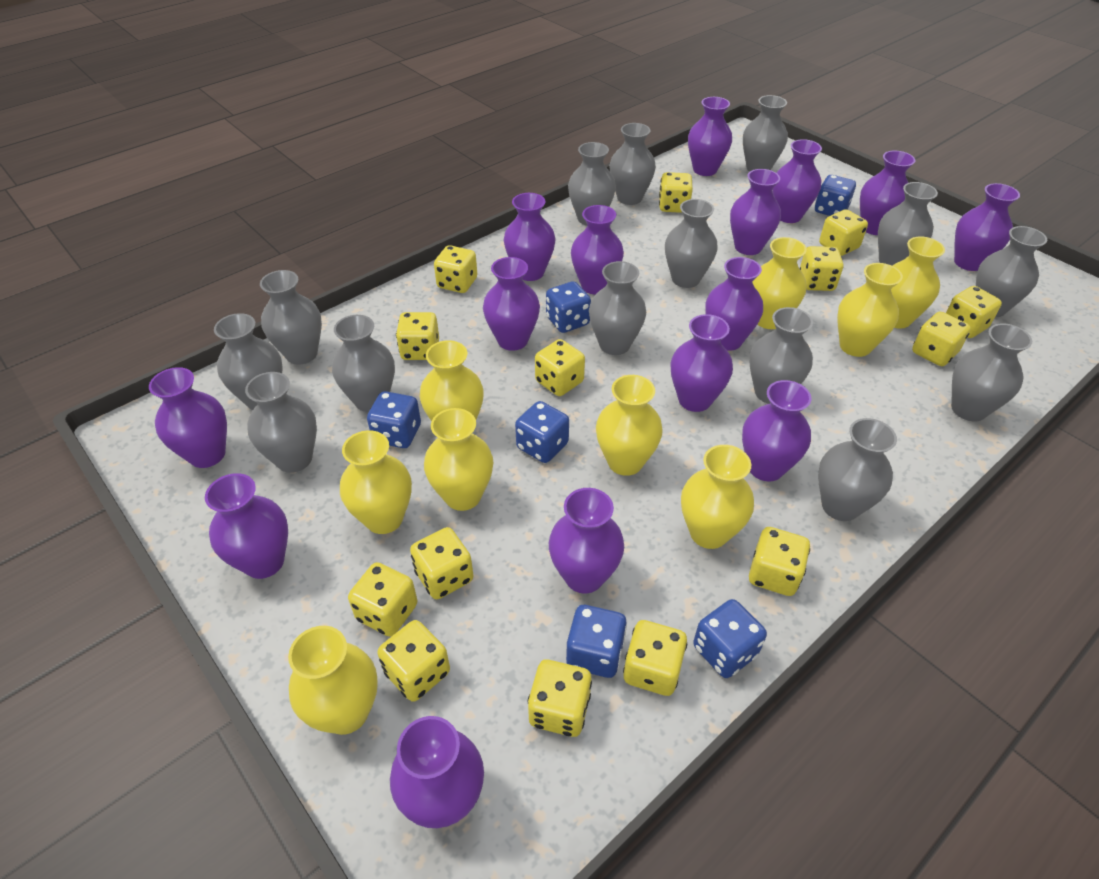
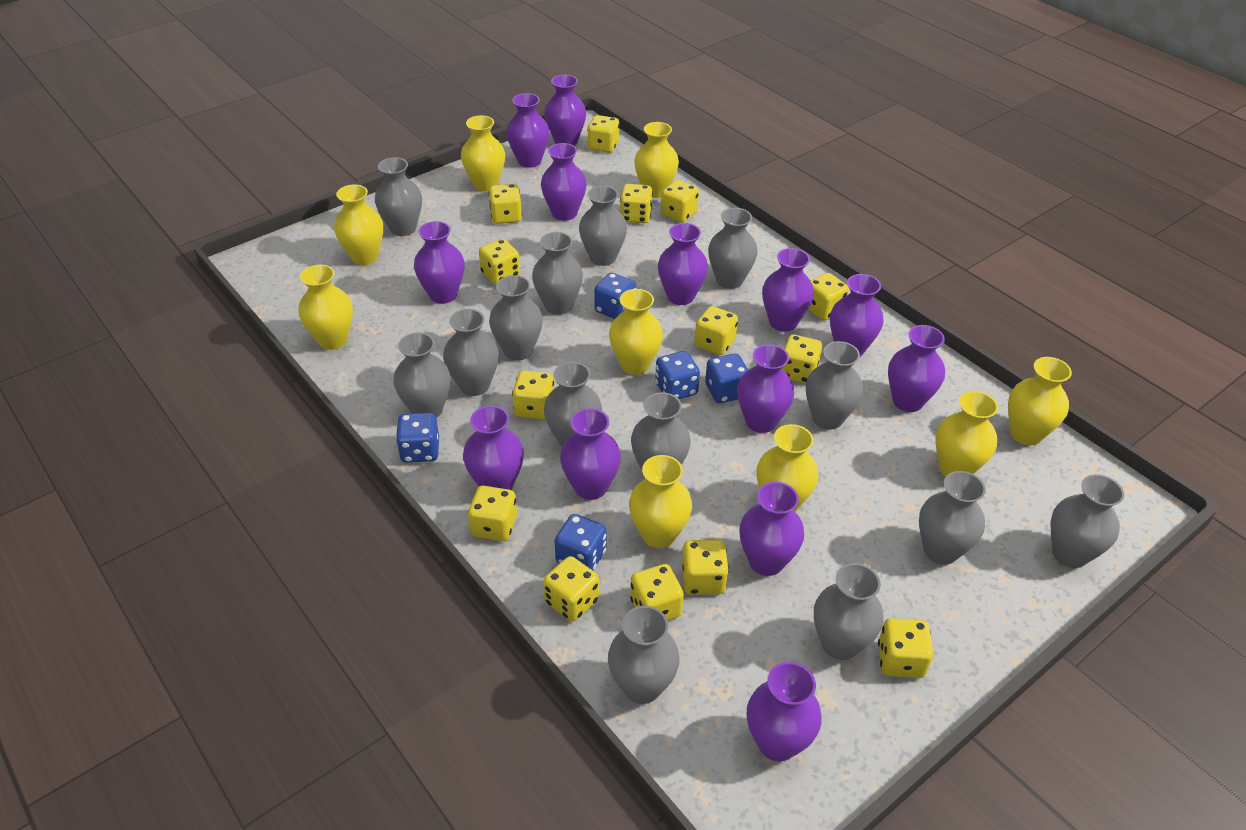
blue dice: 6 -> 5
purple vase: 15 -> 13

